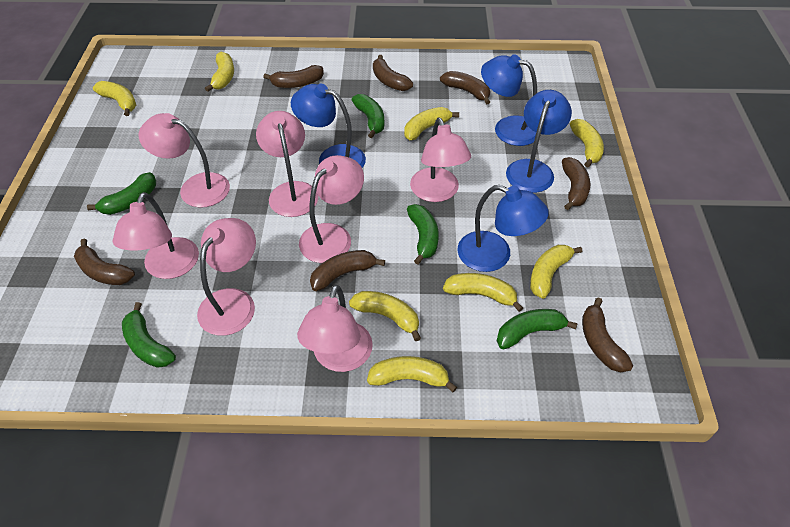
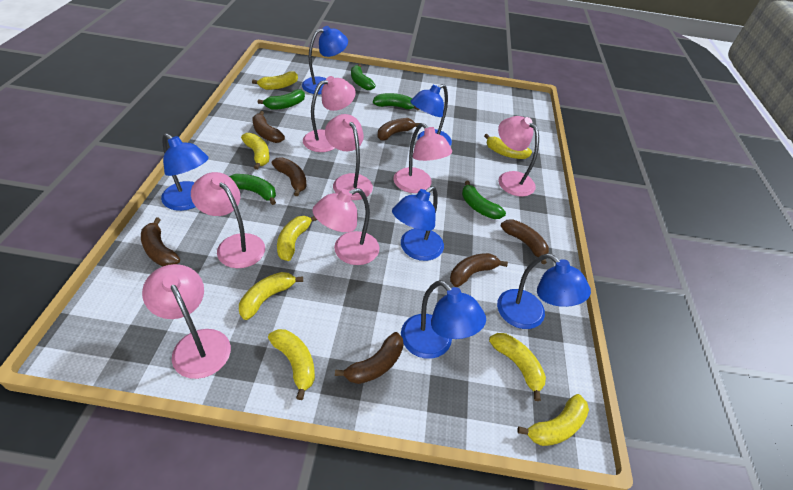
blue lamp: 4 -> 6

